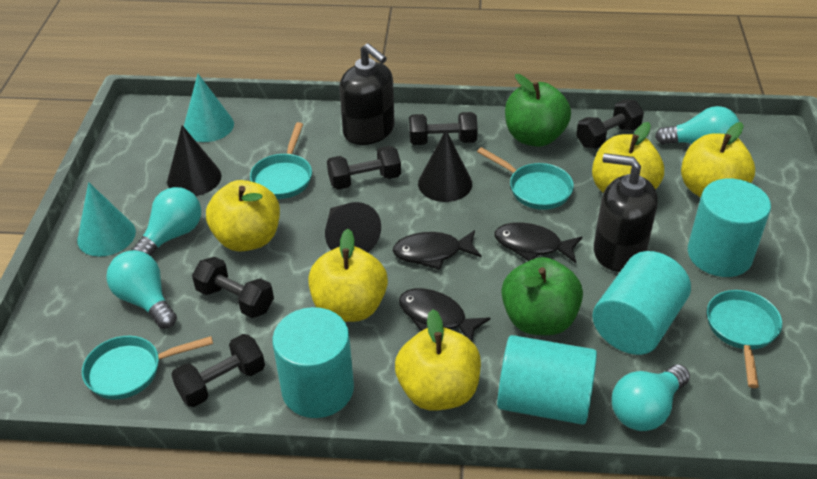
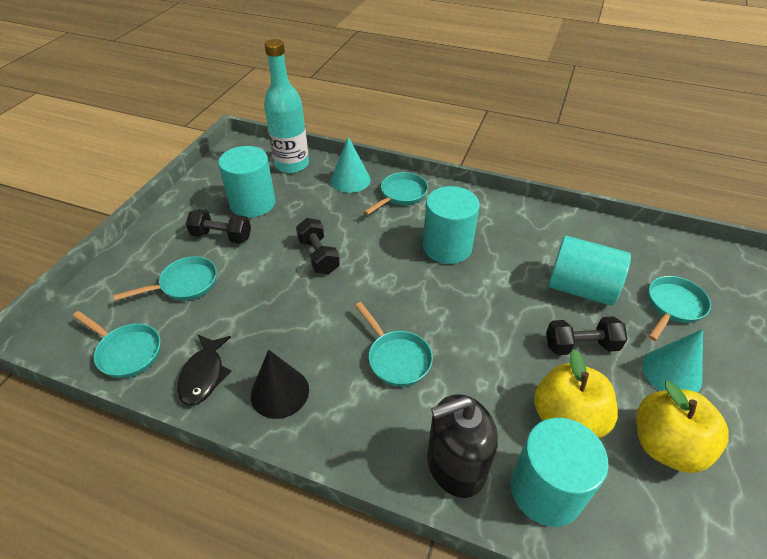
black cone: 3 -> 1
black dumbbell: 5 -> 3
black fish: 3 -> 1
black soap dispenser: 2 -> 1
green apple: 2 -> 0
turquoise bottle: 0 -> 1
turquoise light bulb: 4 -> 0
turquoise pan: 4 -> 5
yellow apple: 5 -> 2

